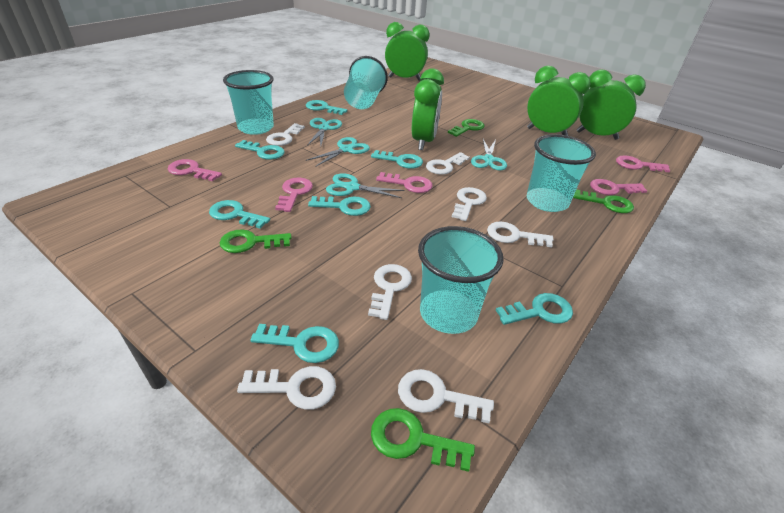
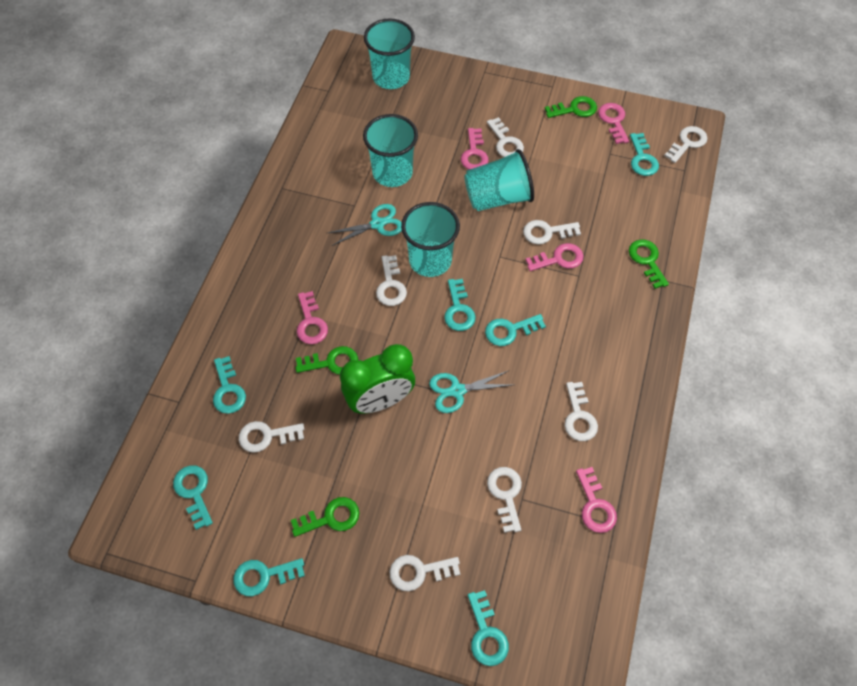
green clock: 4 -> 1
turquoise scissors: 4 -> 2
white key: 7 -> 8

